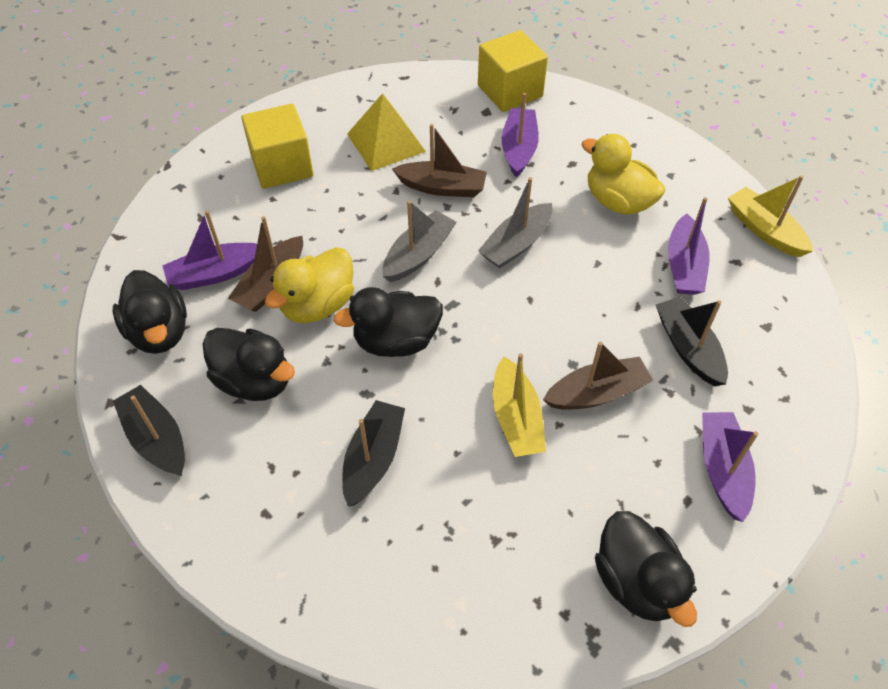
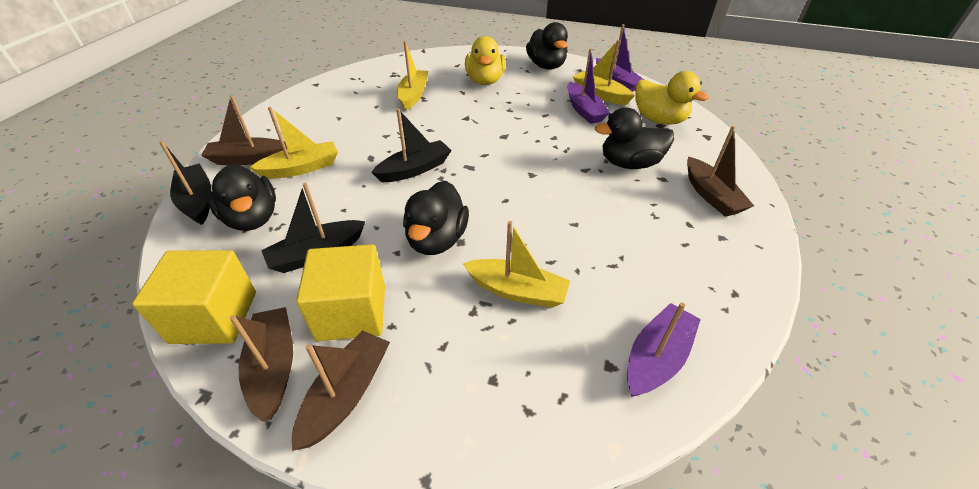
brown boat: 3 -> 4
grey boat: 2 -> 0
purple boat: 4 -> 3
yellow boat: 2 -> 4
yellow pyramid: 1 -> 0

